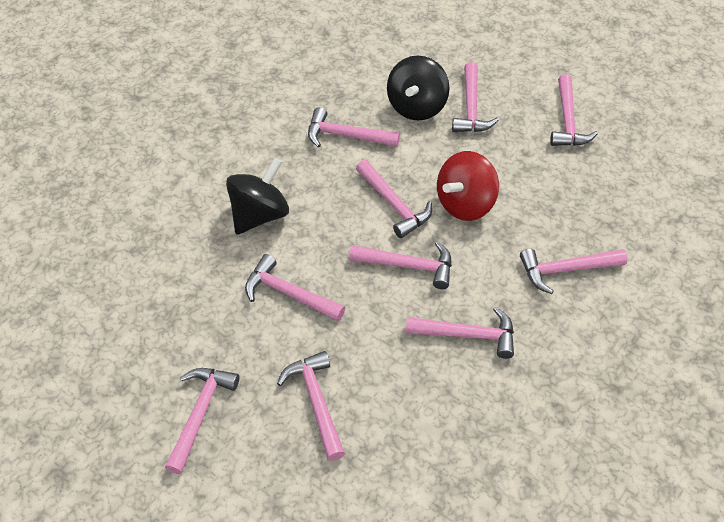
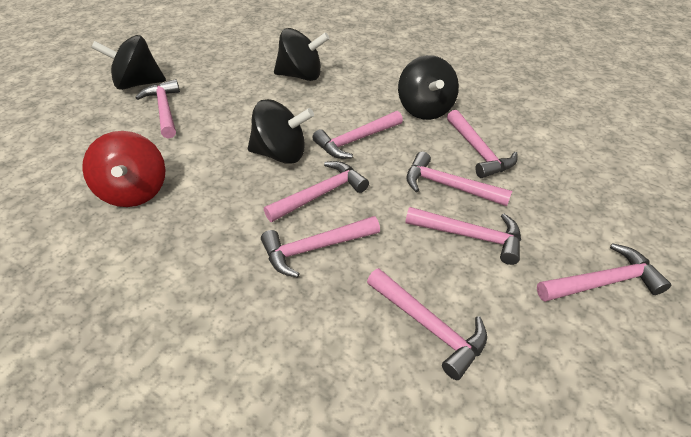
black spinning top: 2 -> 4
pink hammer: 10 -> 9

